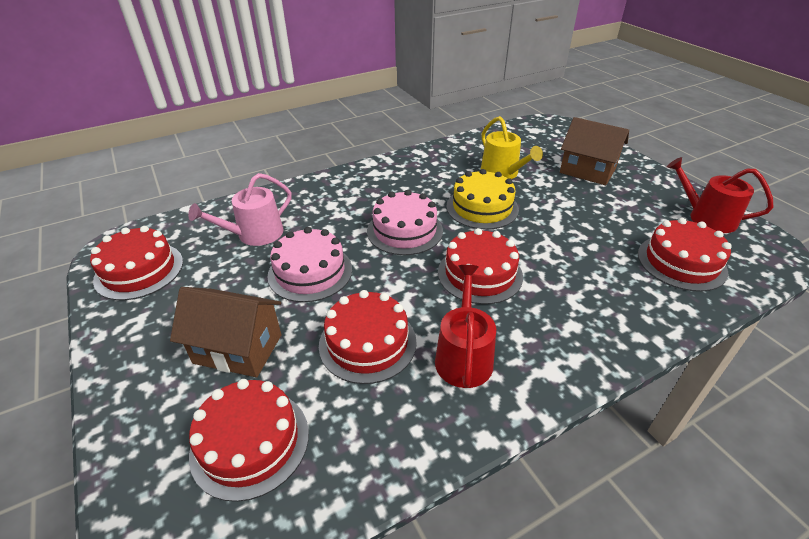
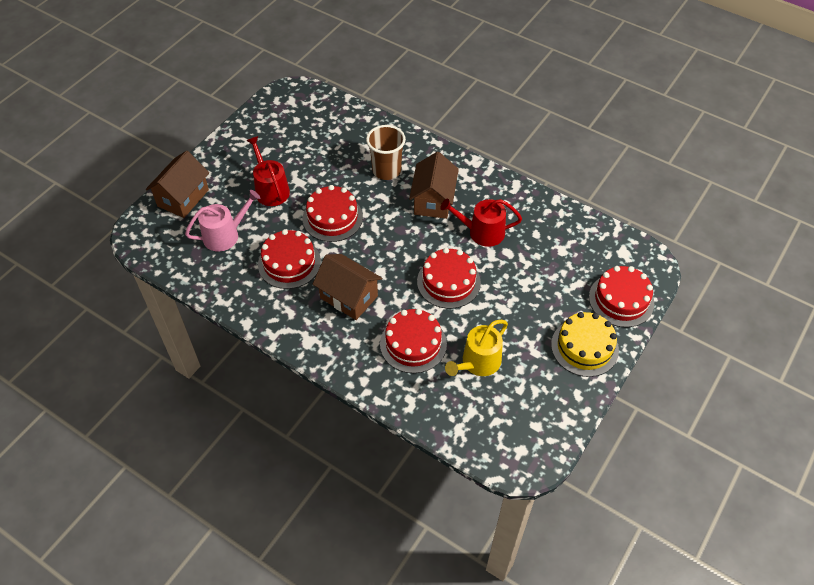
brown cup: 0 -> 1
brown house: 2 -> 3
pink cake: 2 -> 0

